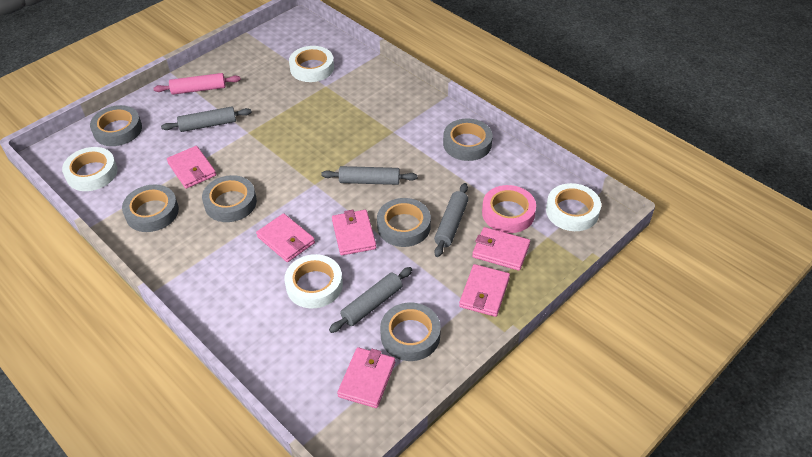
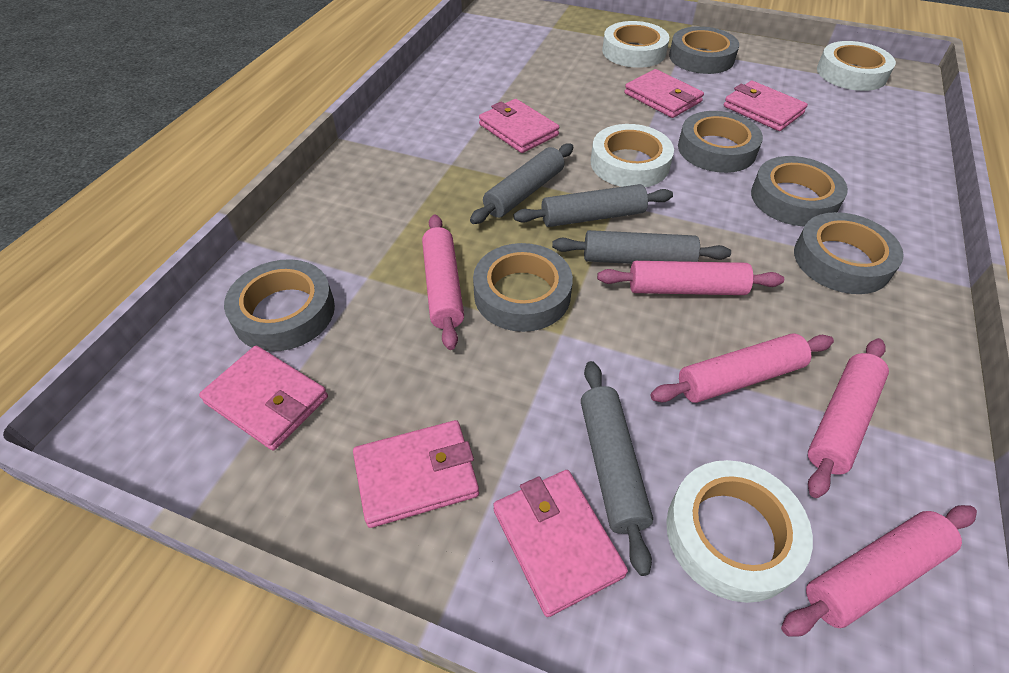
pink rolling pin: 1 -> 5
pink tape: 1 -> 0

